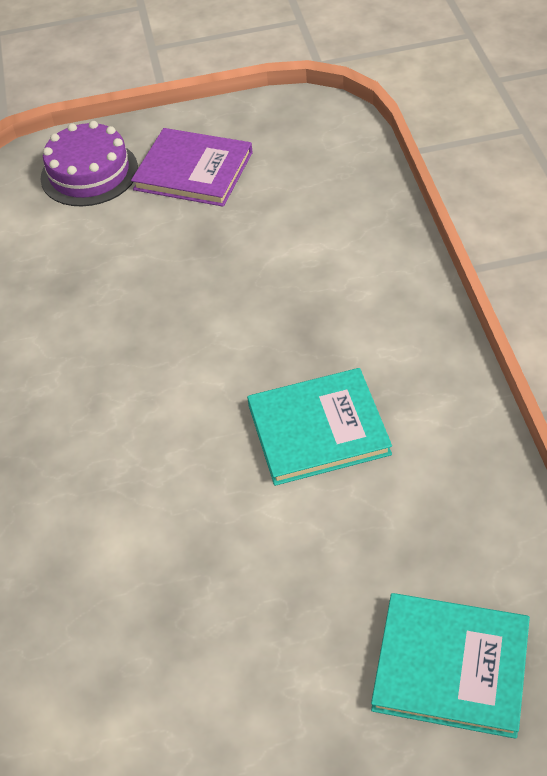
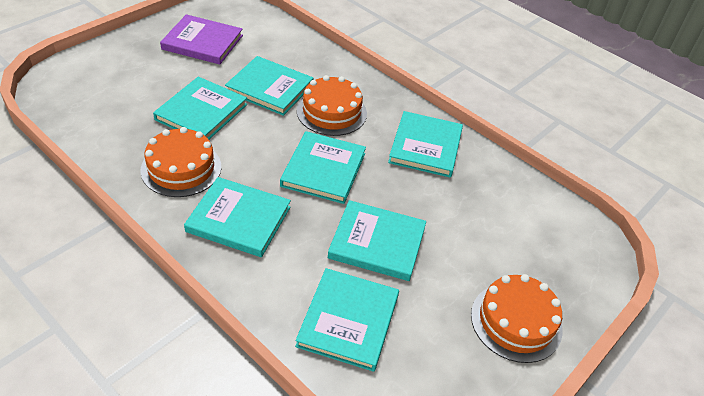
orange cake: 0 -> 3
purple cake: 1 -> 0
turquoise book: 2 -> 7

